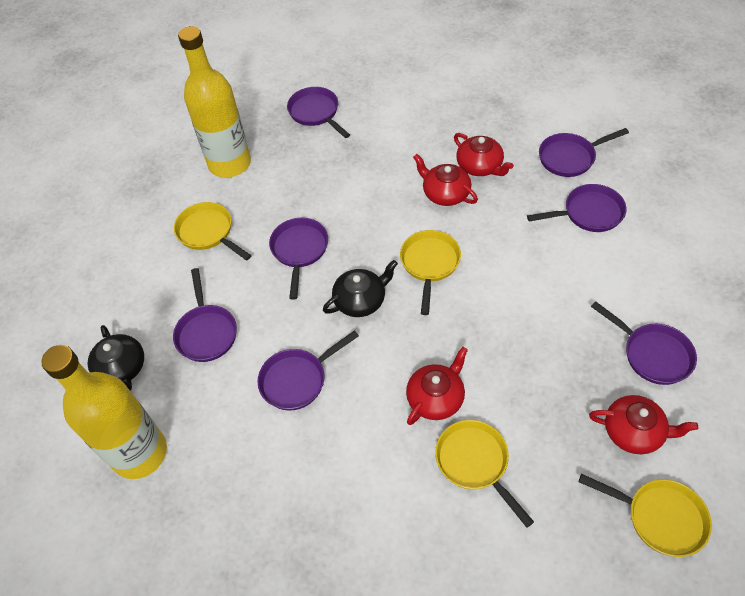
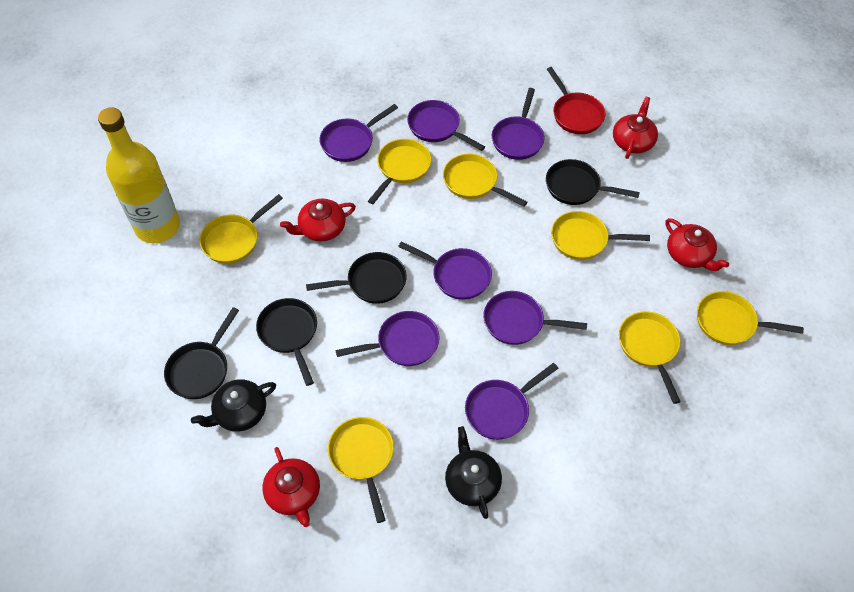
black pan: 0 -> 4
red pan: 0 -> 1
yellow bottle: 2 -> 1
yellow pan: 4 -> 7

